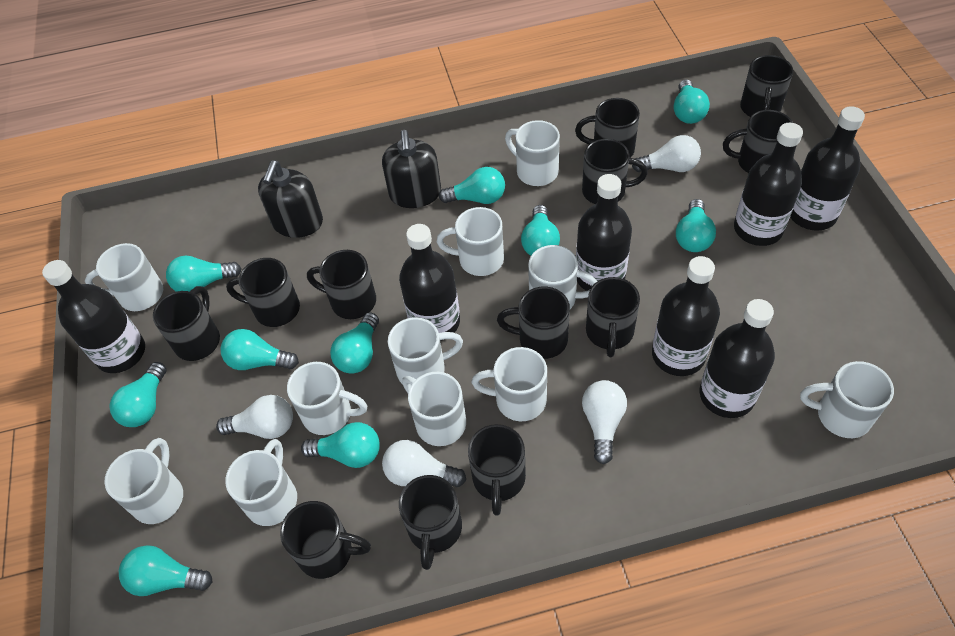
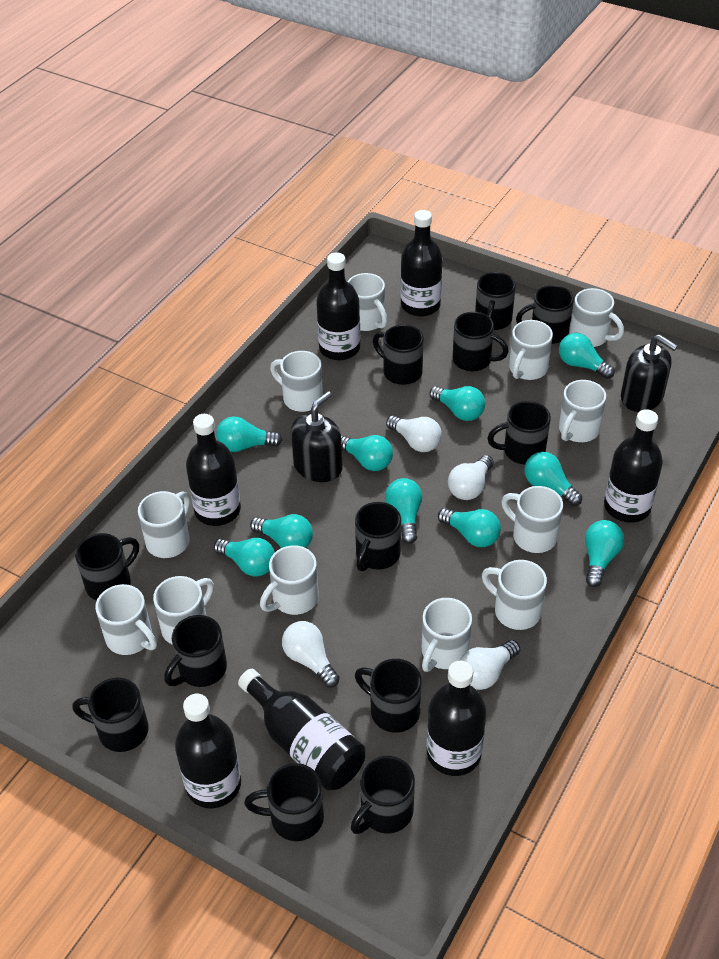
white mug: 11 -> 12

